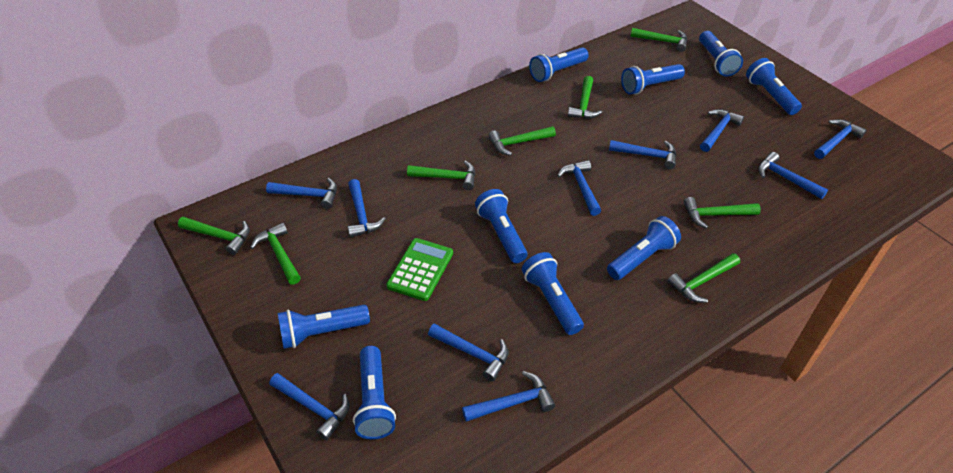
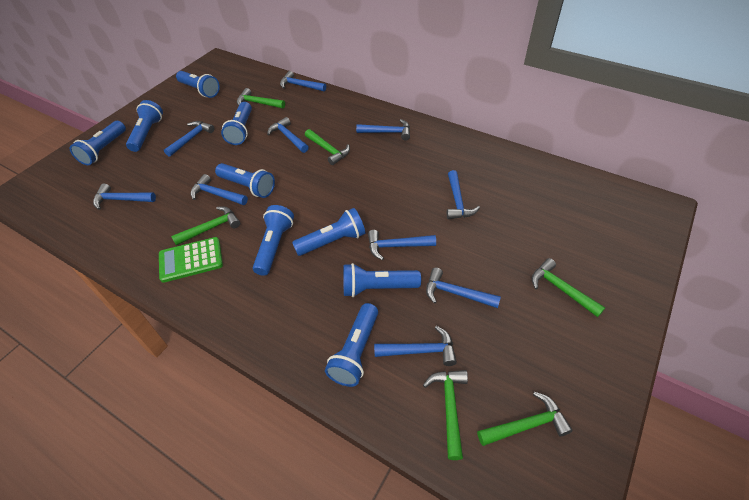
green hammer: 8 -> 6

